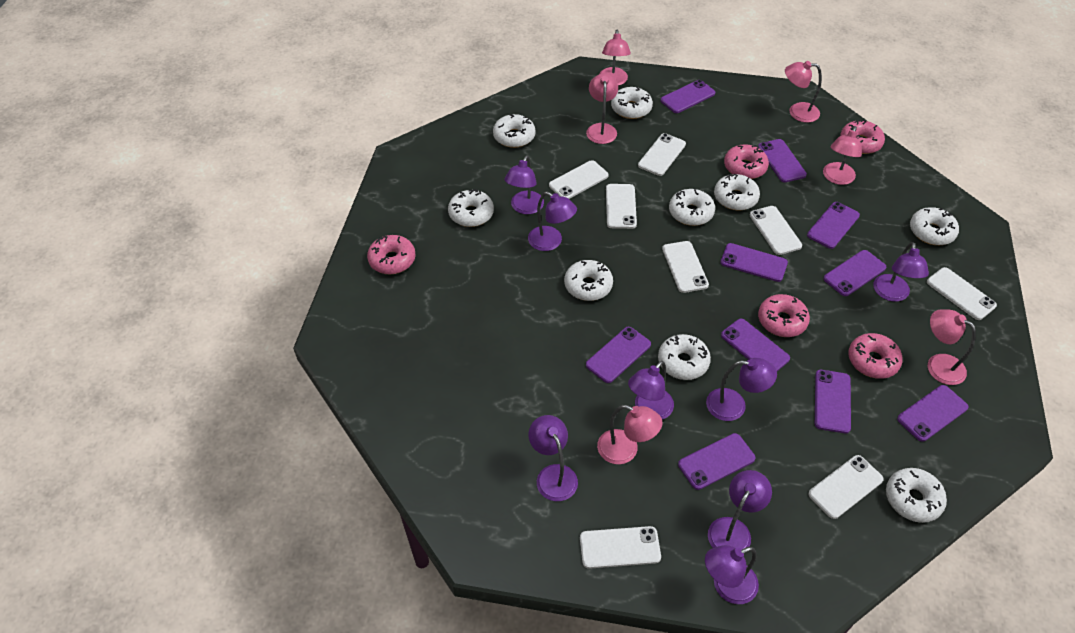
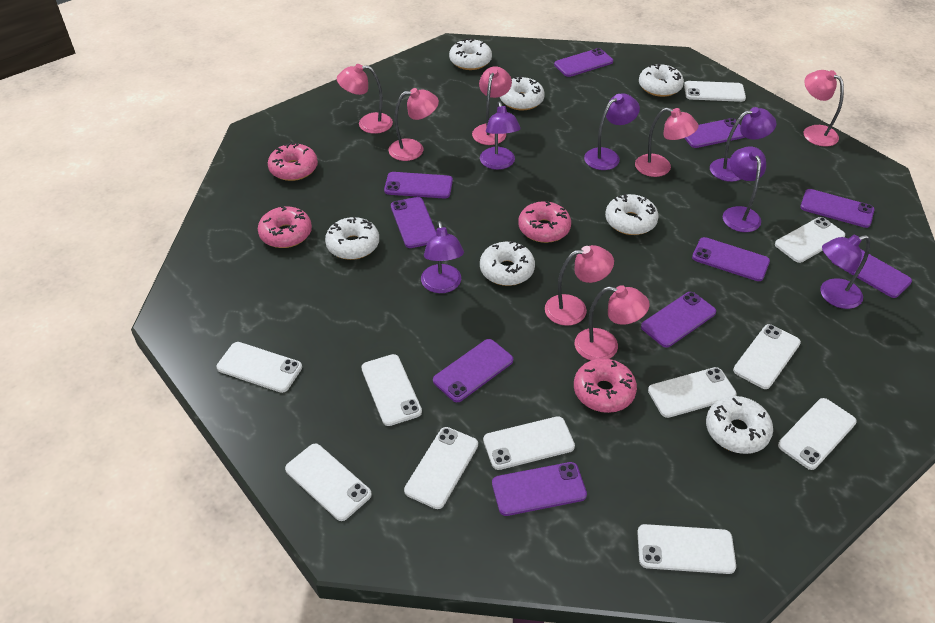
pink donut: 5 -> 4
pink lamp: 6 -> 7
purple lamp: 8 -> 6
white donut: 9 -> 7
white phone: 8 -> 11

